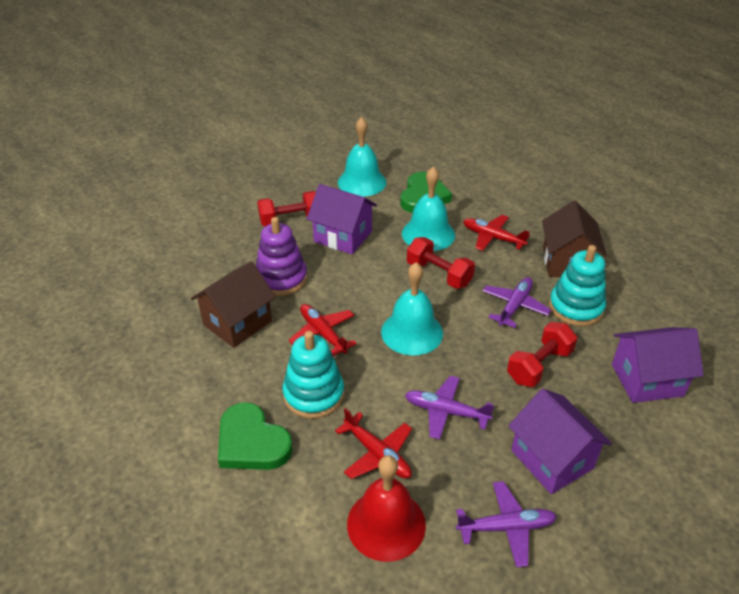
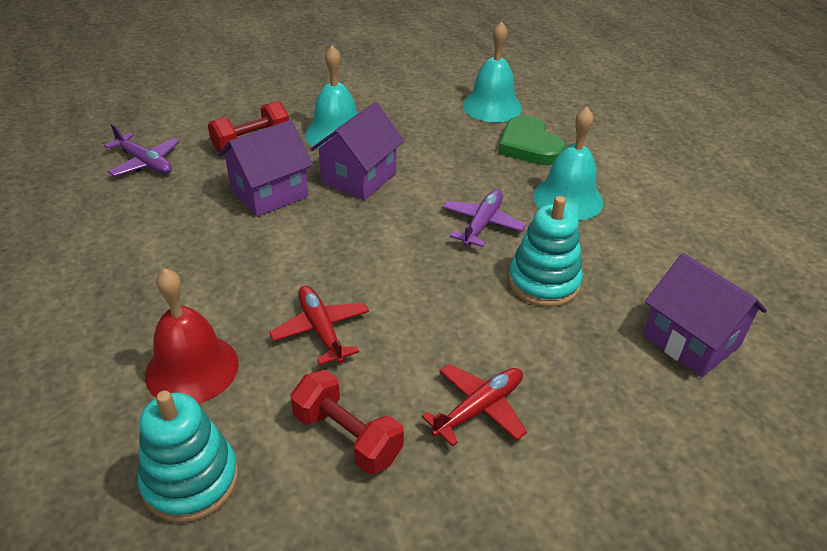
brown house: 2 -> 0
green heart: 2 -> 1
purple plane: 3 -> 2
purple stacking toy: 1 -> 0
red dumbbell: 3 -> 2
red plane: 3 -> 2

